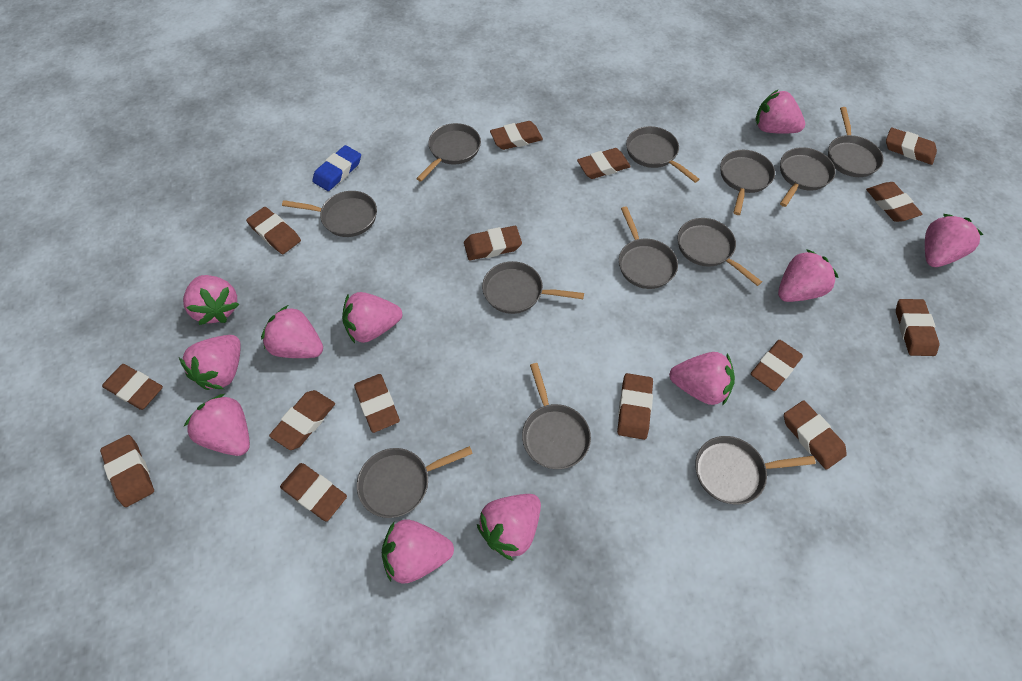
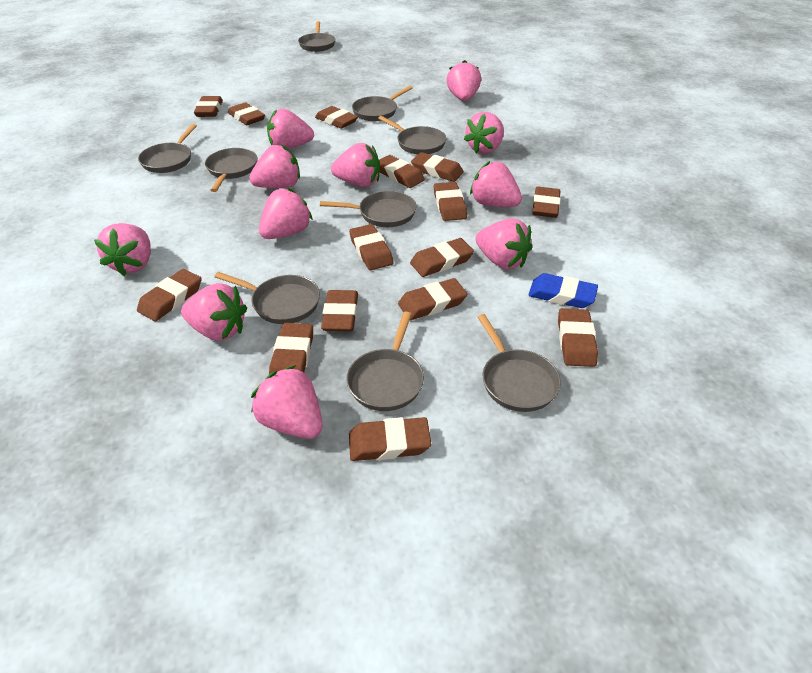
grey pan: 12 -> 9

